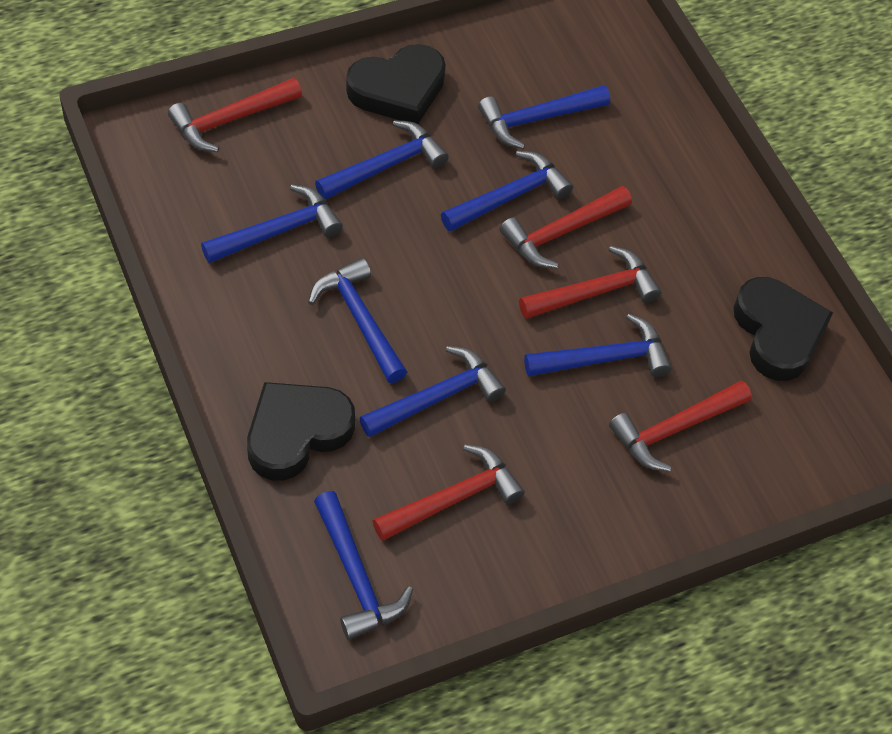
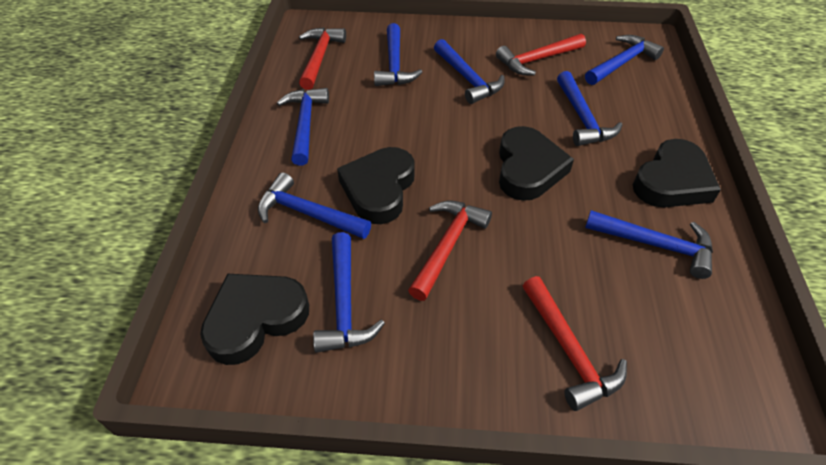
black heart: 3 -> 4
red hammer: 5 -> 4

